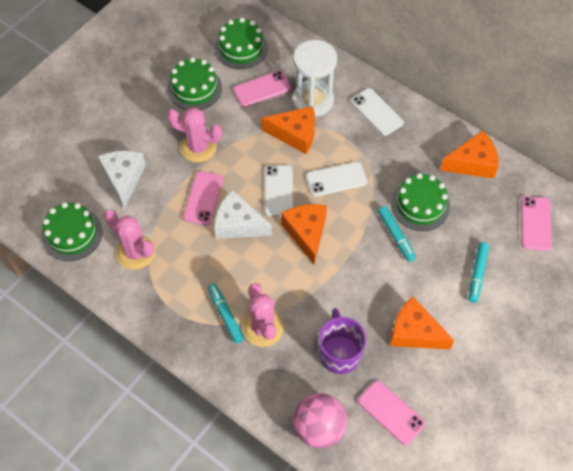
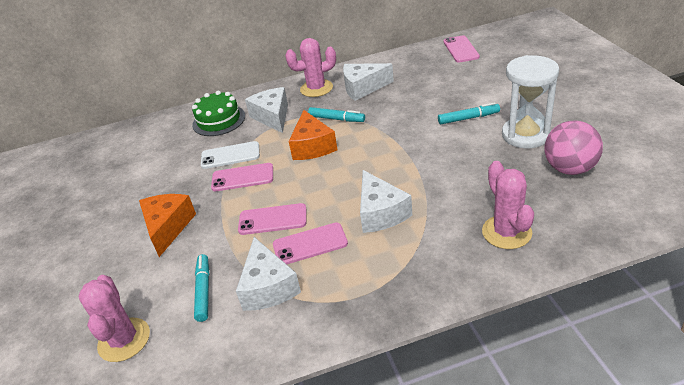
green cake: 4 -> 1
orange cheese: 4 -> 2
purple mug: 1 -> 0
white cheese: 2 -> 4
white phone: 3 -> 1

